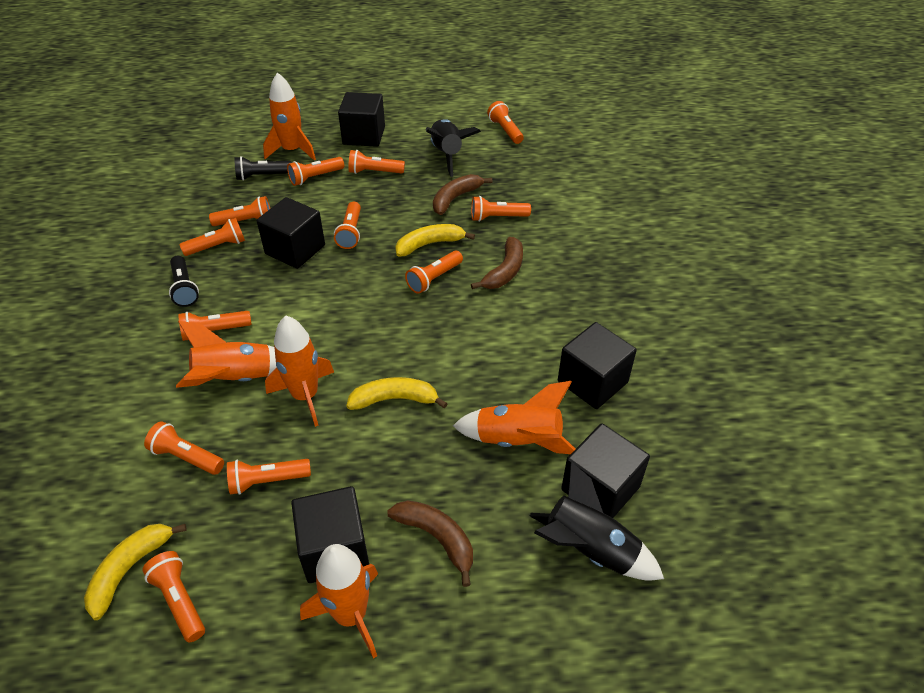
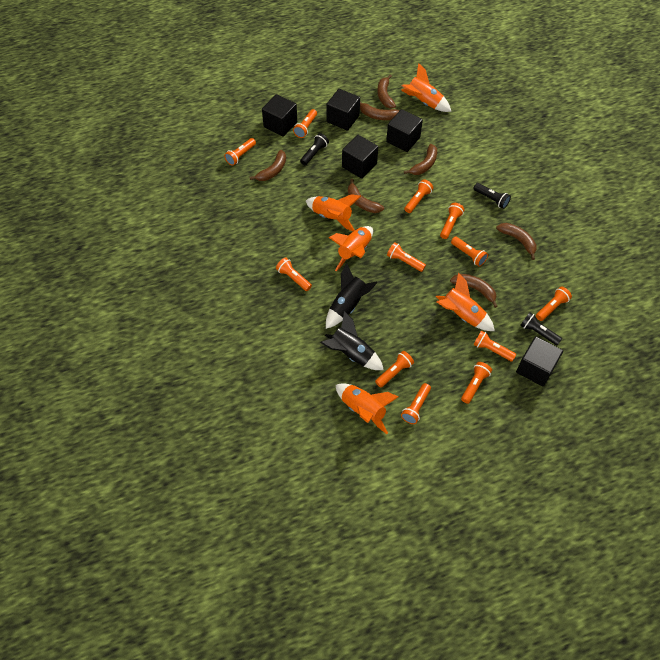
black flashlight: 2 -> 3
brown banana: 3 -> 7
yellow banana: 3 -> 0

